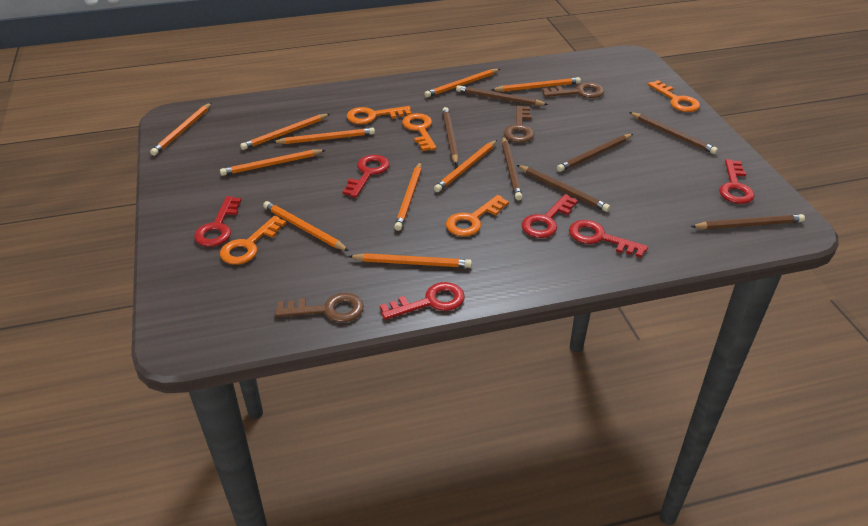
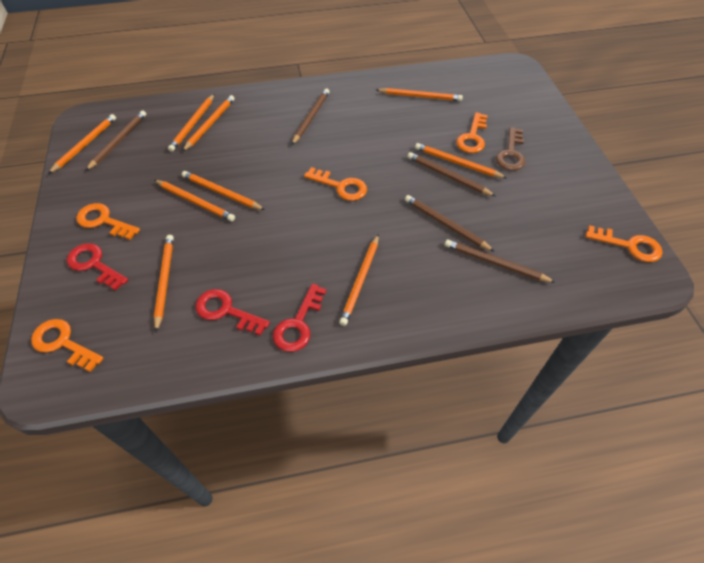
brown key: 3 -> 1
brown pencil: 7 -> 5
orange pencil: 10 -> 9
red key: 6 -> 3

